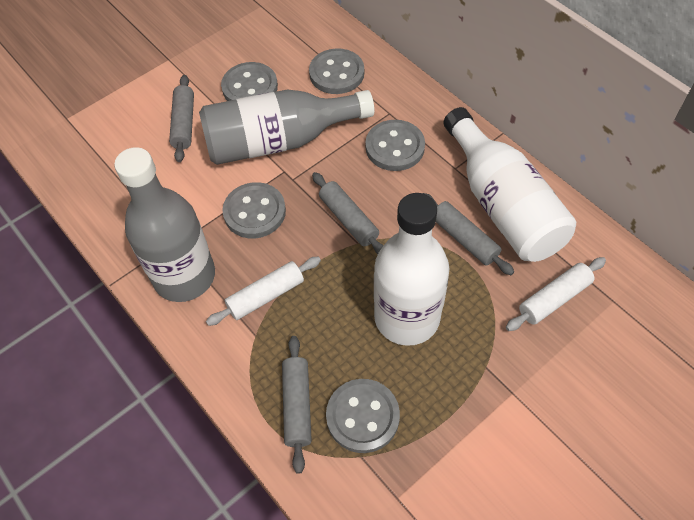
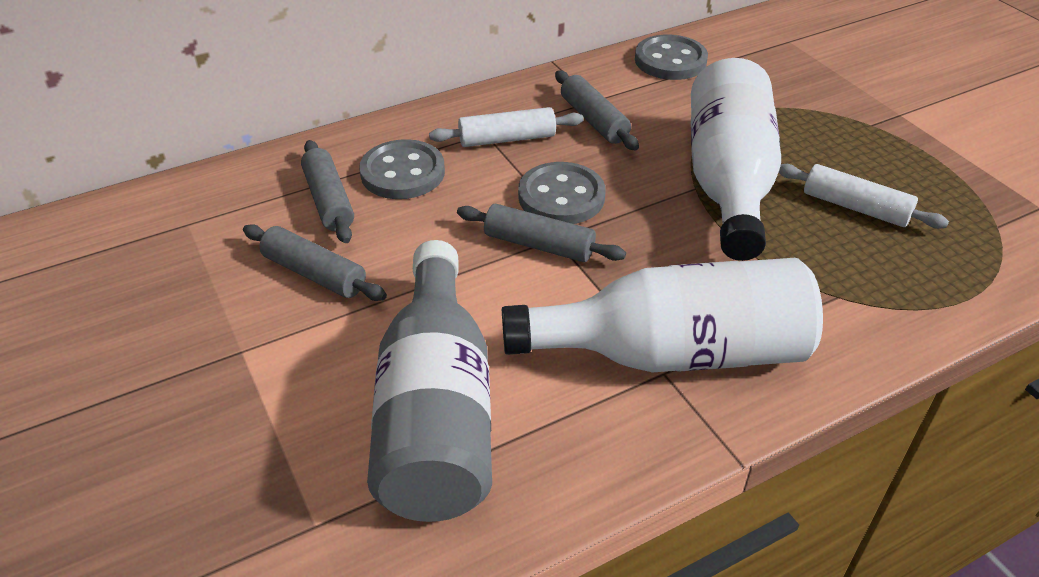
grey bottle: 2 -> 1
grey button: 5 -> 3

